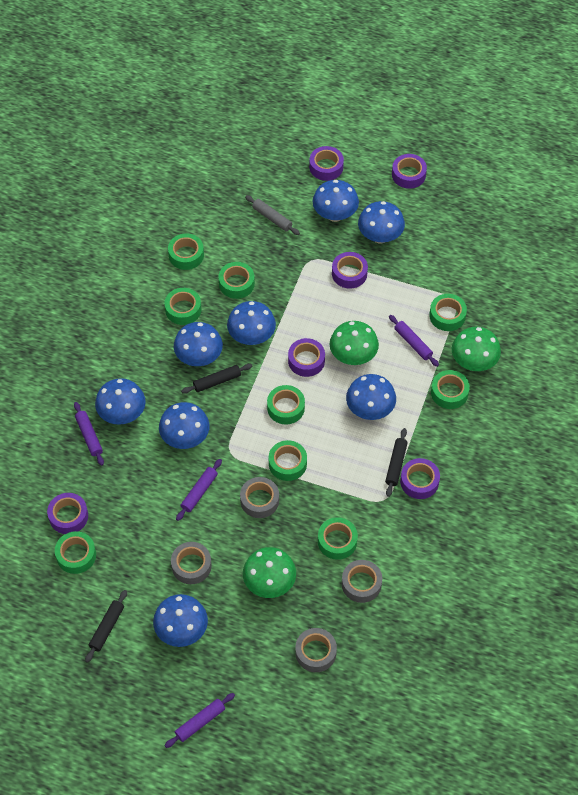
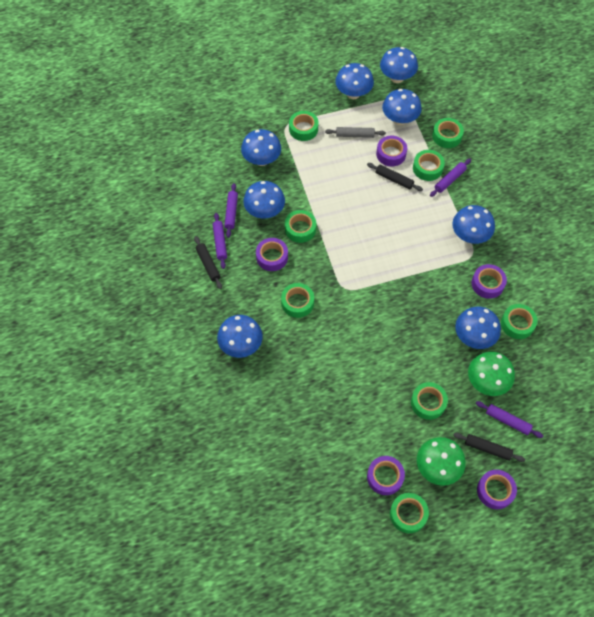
green mushroom: 3 -> 2
green tape: 9 -> 8
grey tape: 4 -> 0
purple tape: 6 -> 5

